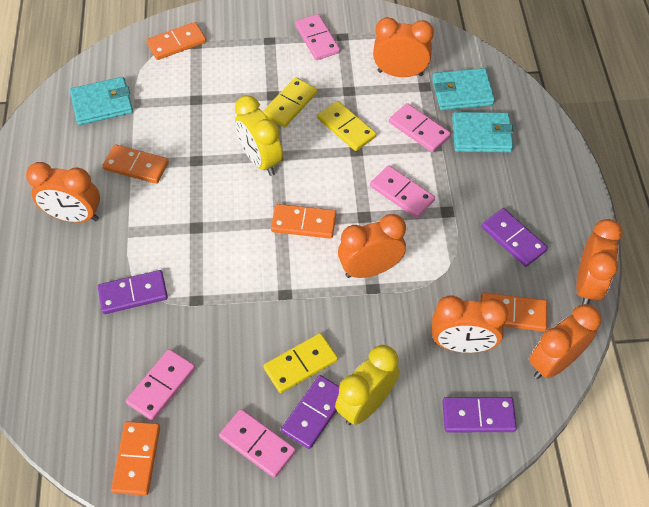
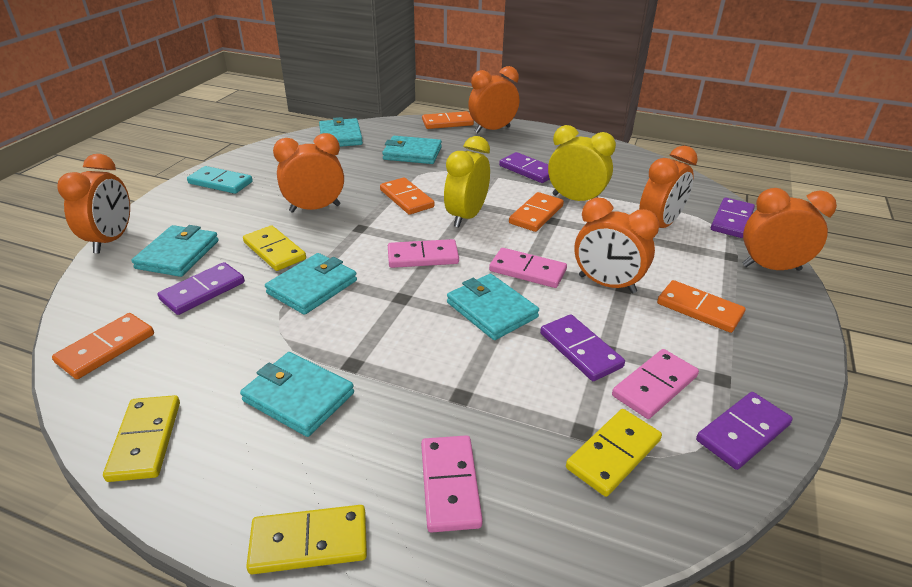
pink domino: 5 -> 4
purple domino: 4 -> 5
turquoise domino: 0 -> 1
turquoise wallet: 3 -> 6
yellow domino: 3 -> 4

